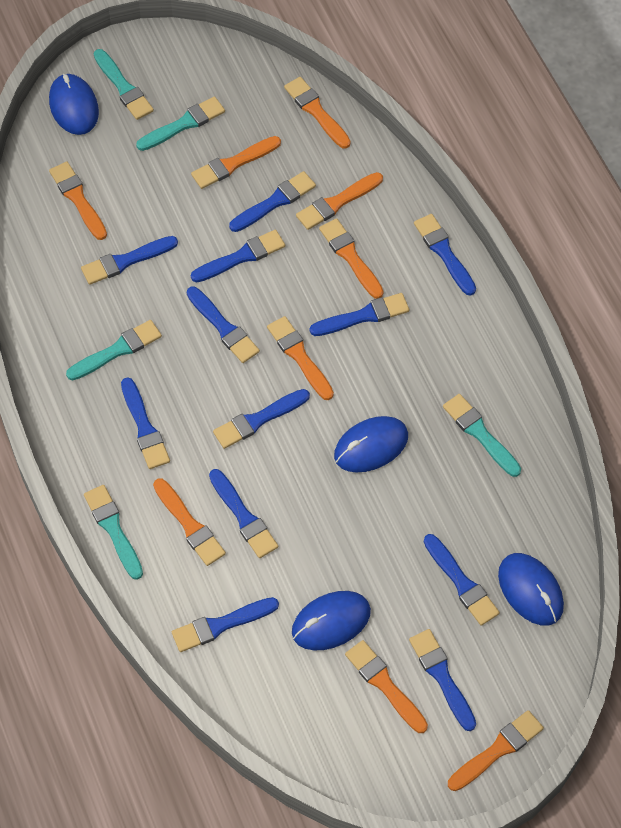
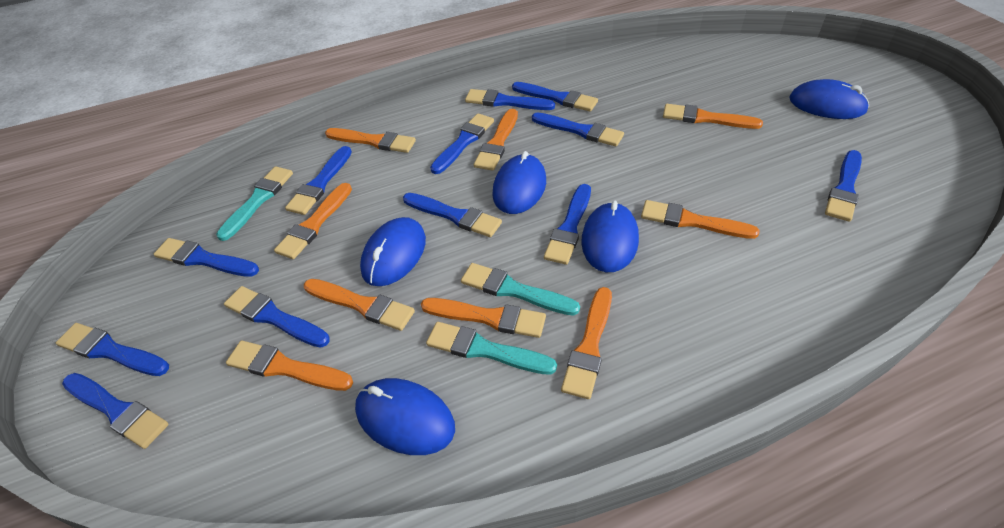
blue mouse: 4 -> 5
turquoise brush: 5 -> 3

